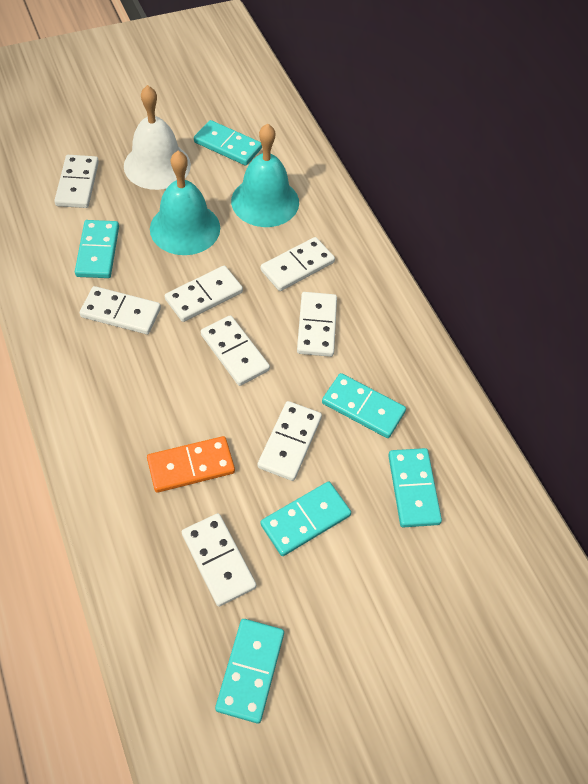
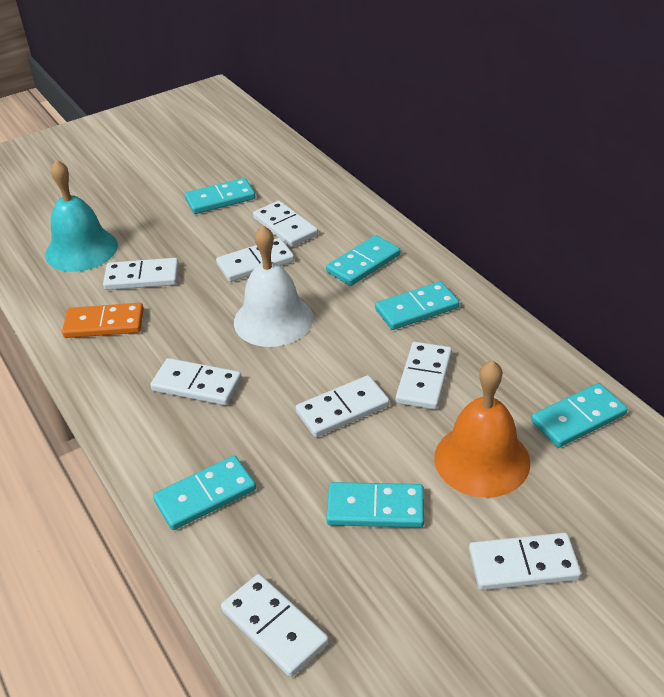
orange bell: 0 -> 1
turquoise bell: 2 -> 1

